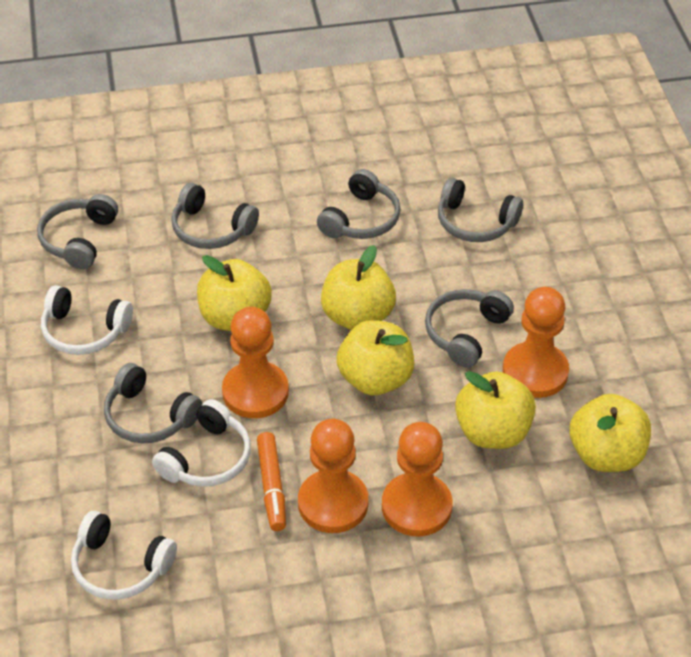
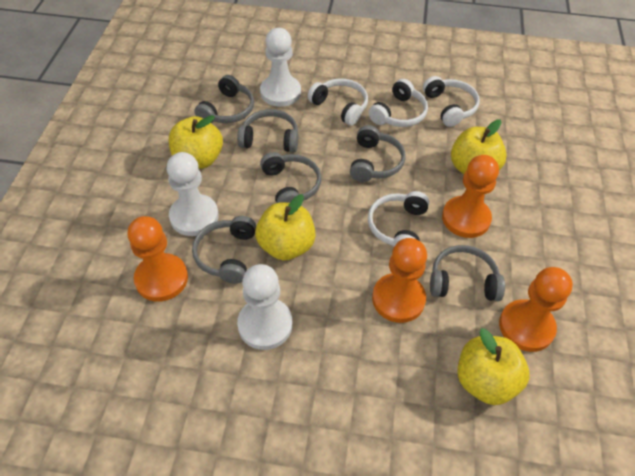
orange marker: 1 -> 0
white headphones: 3 -> 4
white pawn: 0 -> 3
yellow apple: 5 -> 4

